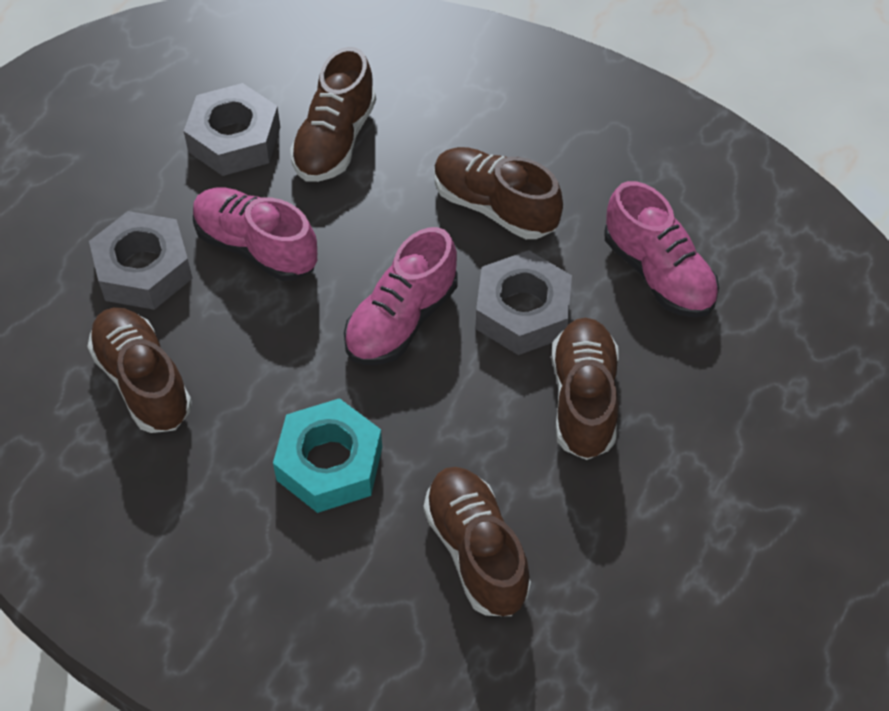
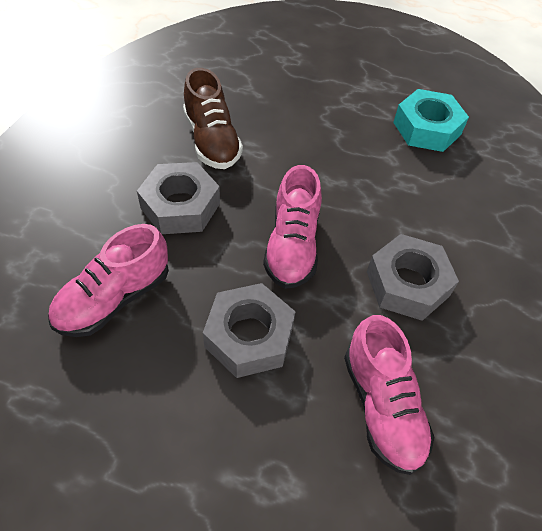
brown shoe: 5 -> 1

